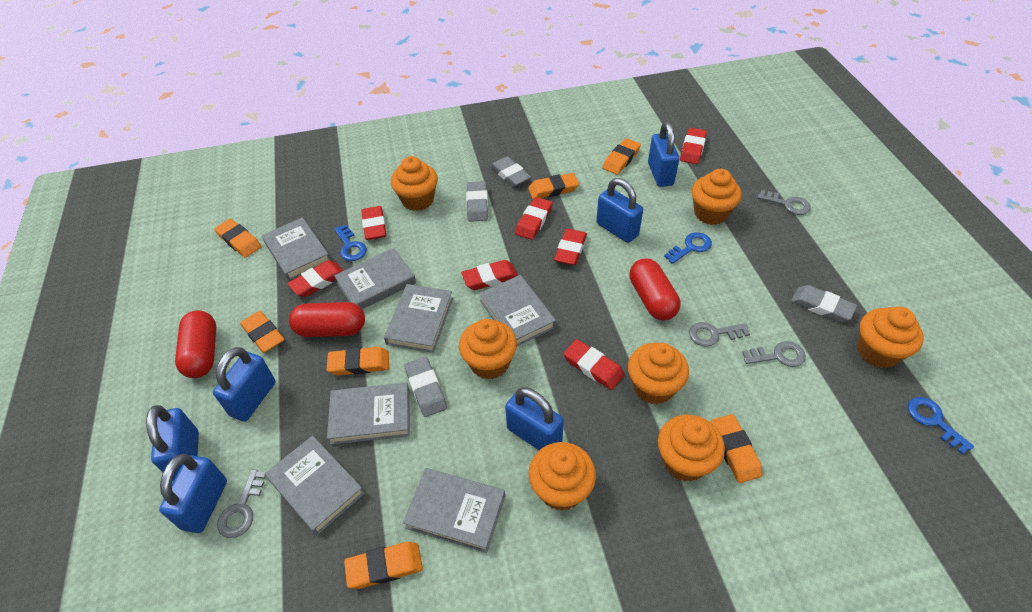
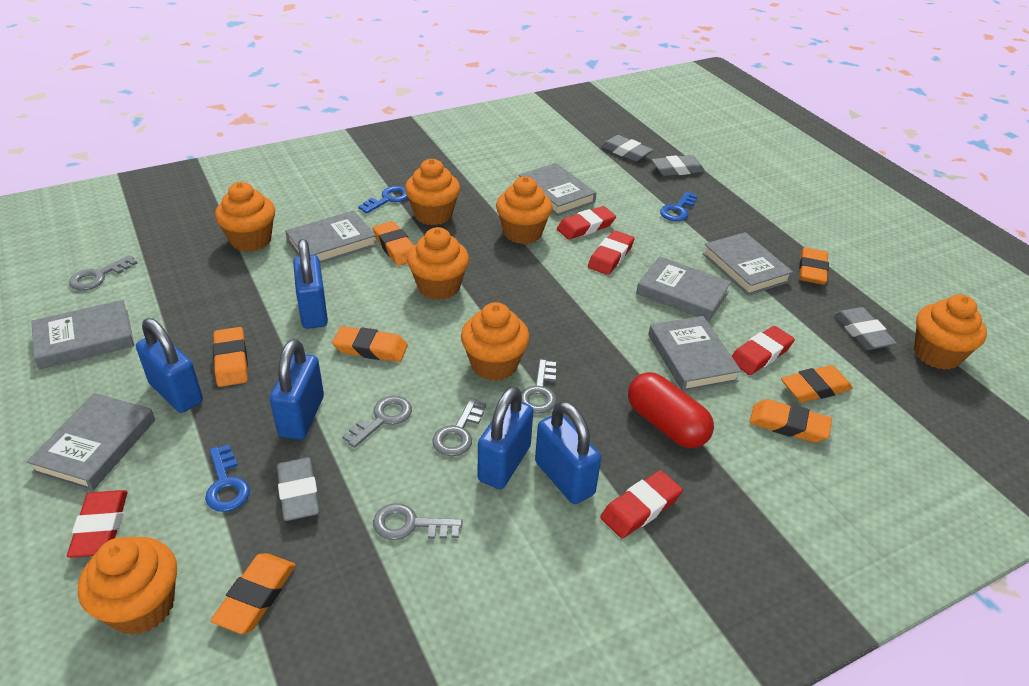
blue padlock: 6 -> 5
grey key: 4 -> 5
red capsule: 3 -> 1
red eraser: 7 -> 5

